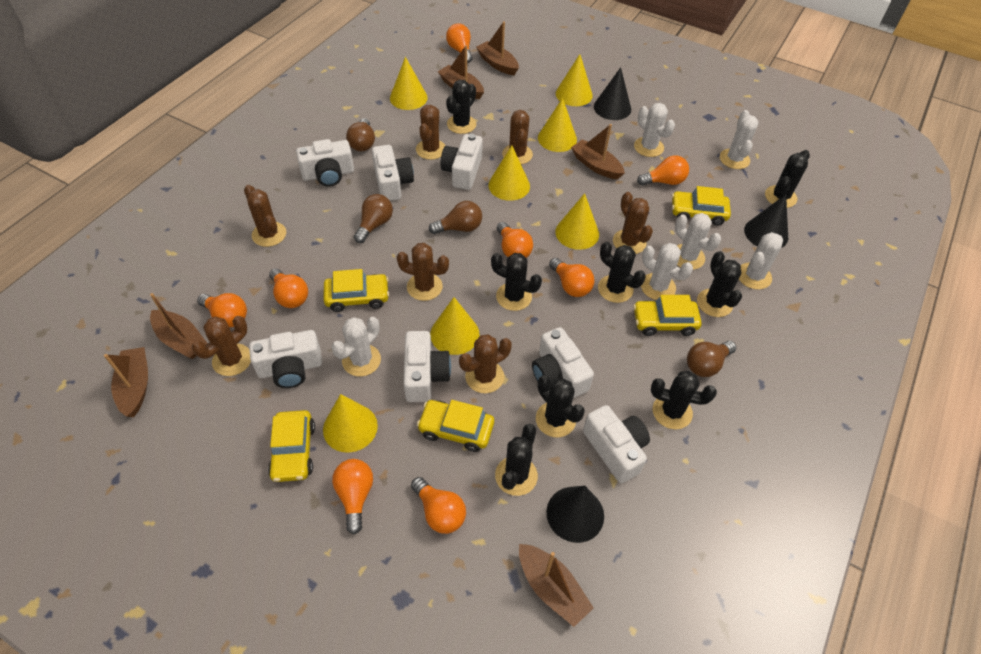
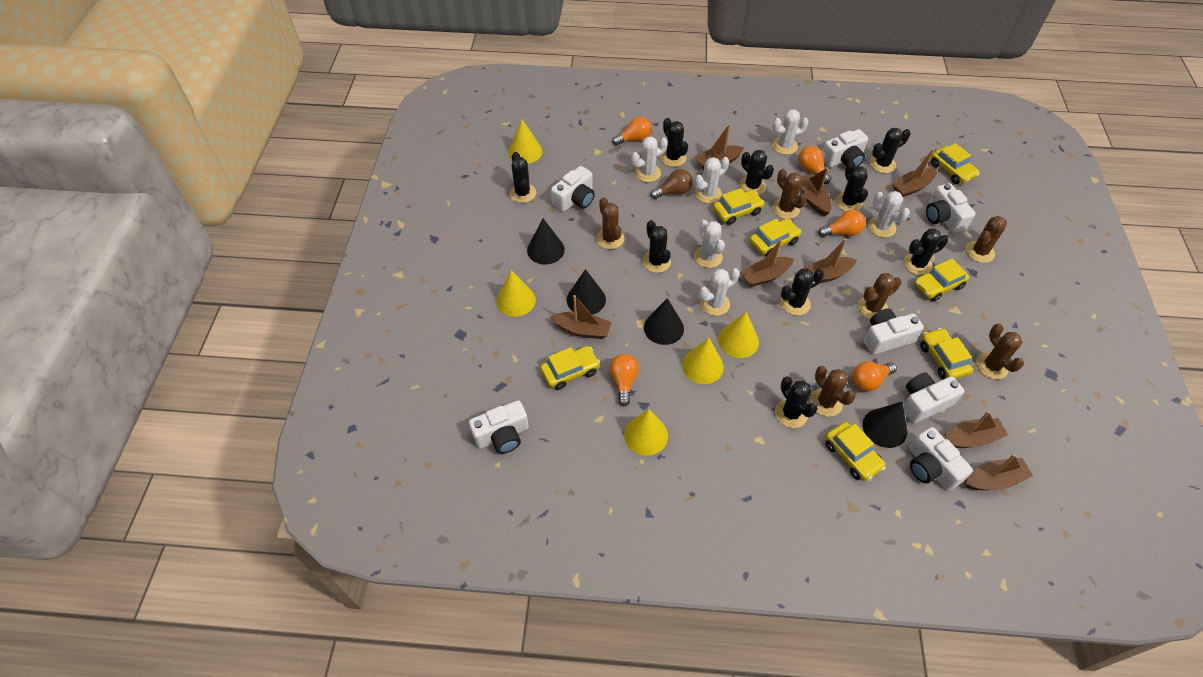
black cactus: 8 -> 9
black cone: 3 -> 4
brown boat: 6 -> 8
brown cactus: 7 -> 6
brown light bulb: 4 -> 1
orange light bulb: 8 -> 5
yellow car: 5 -> 7
yellow cone: 7 -> 5

